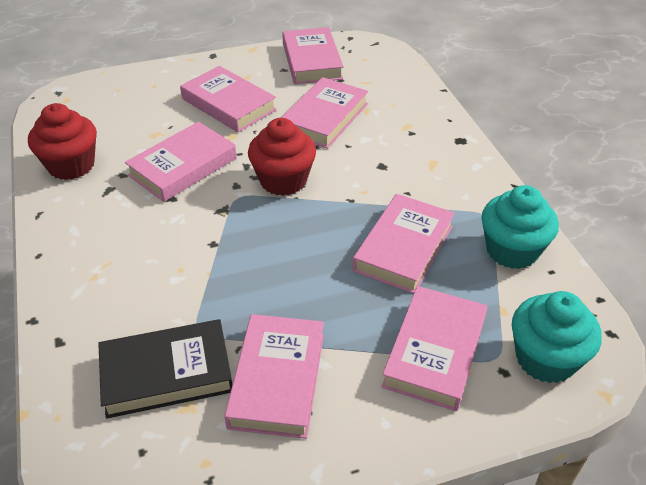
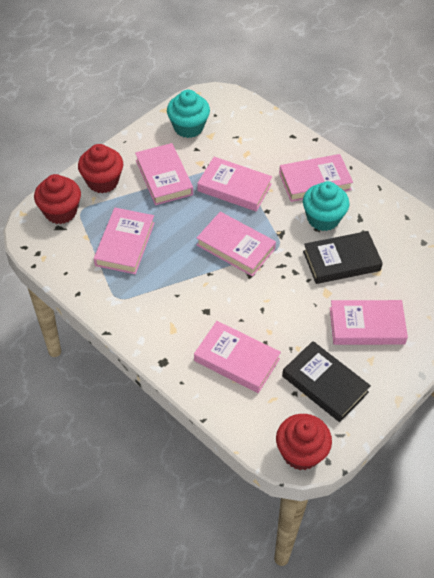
black book: 1 -> 2
red cupcake: 2 -> 3

